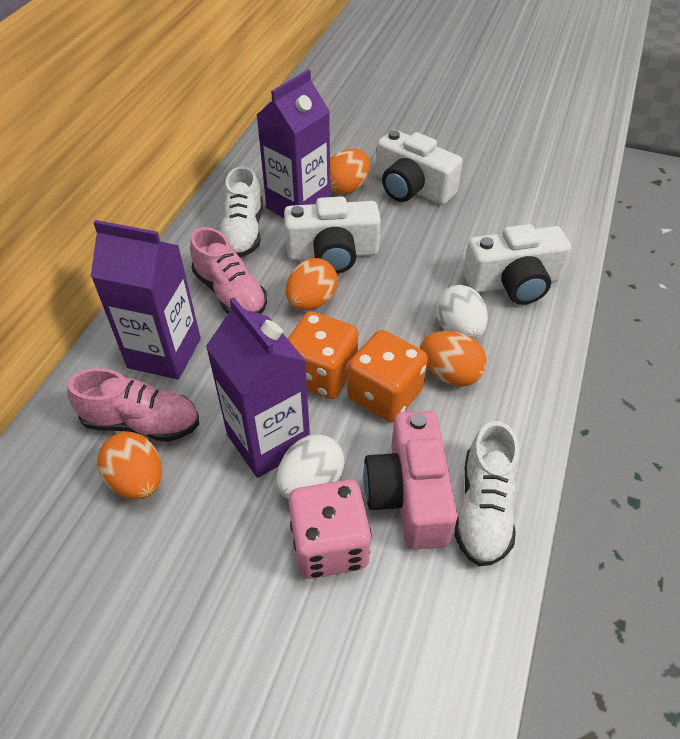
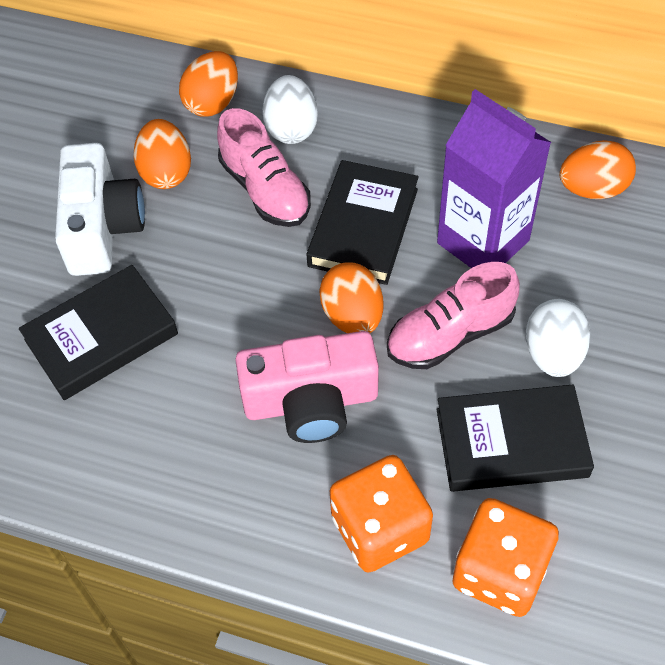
black book: 0 -> 3
pink dice: 1 -> 0
purple carton: 3 -> 1
white camera: 3 -> 1
white shoe: 2 -> 0

